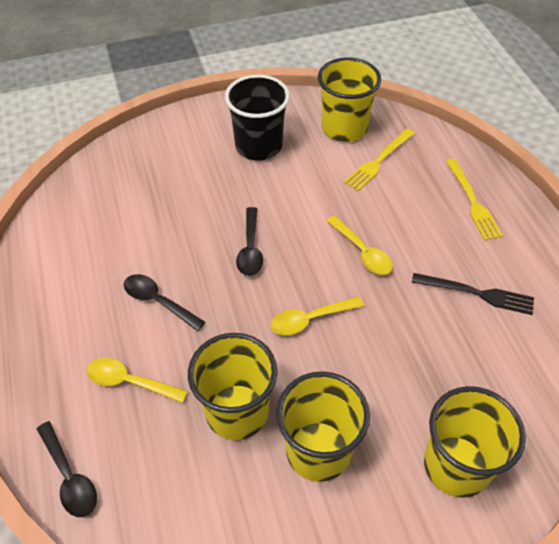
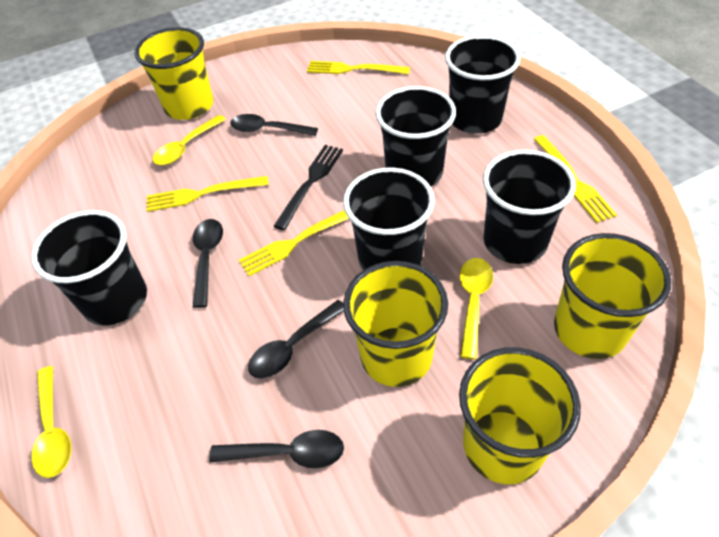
black cup: 1 -> 5
black spoon: 3 -> 4
yellow fork: 2 -> 4

